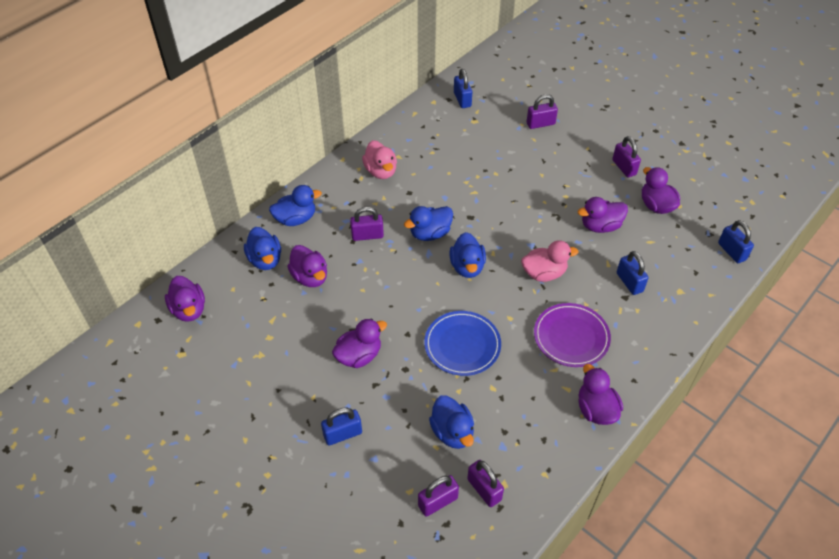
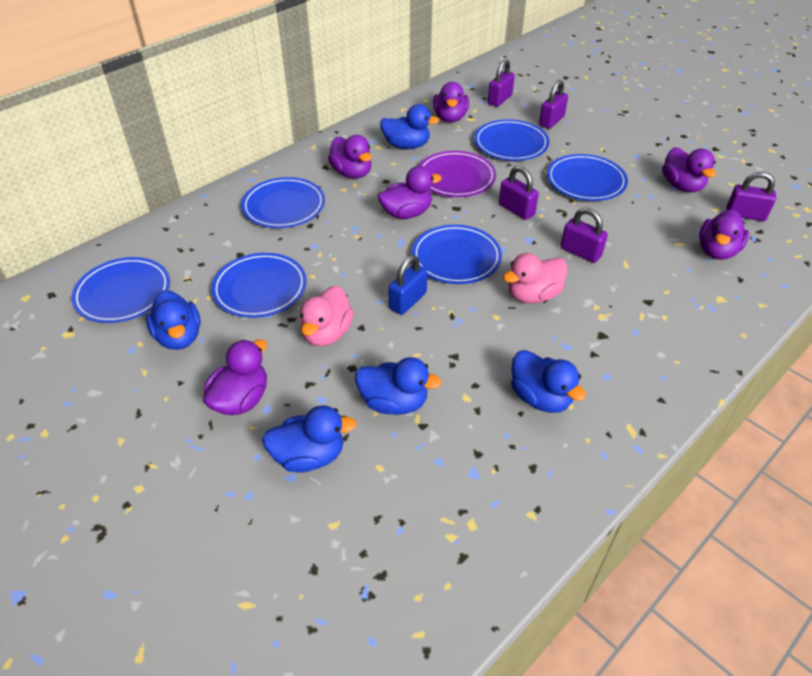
blue padlock: 4 -> 1
blue plate: 1 -> 6

